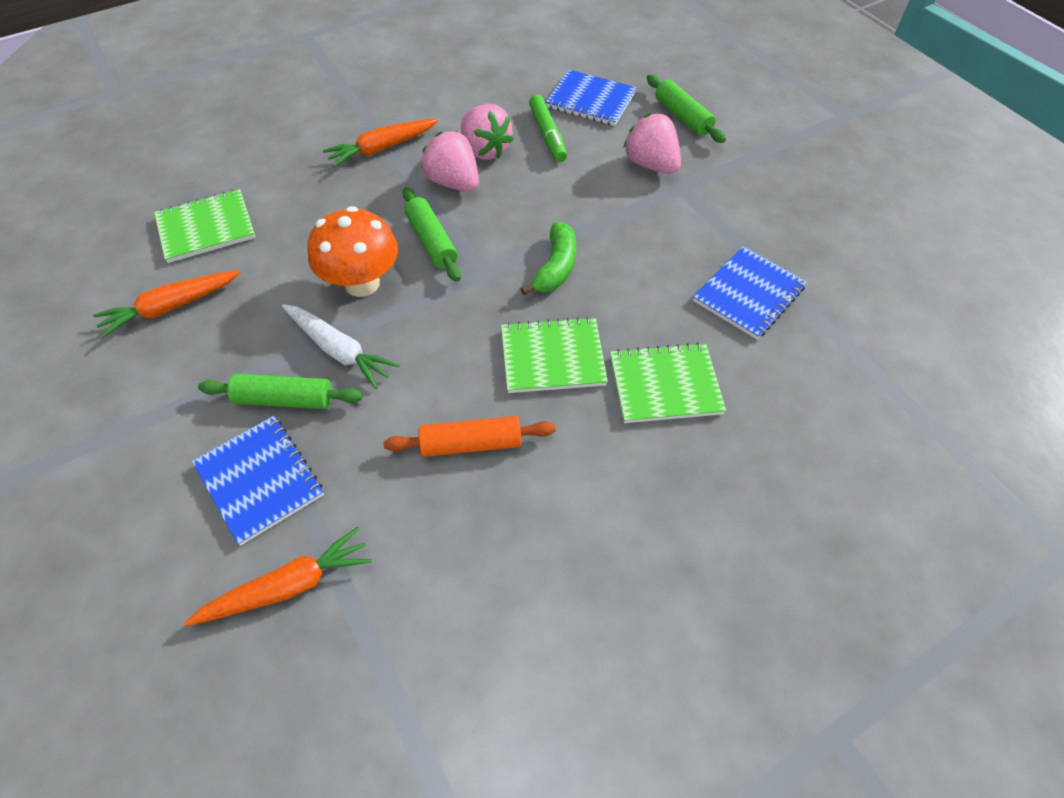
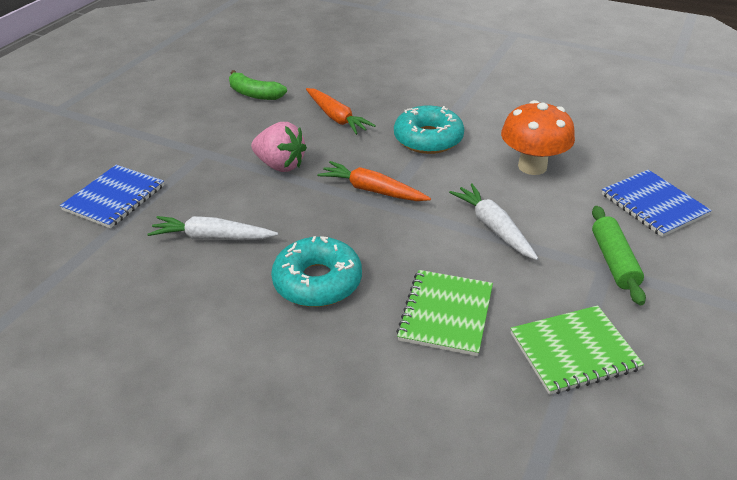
blue notebook: 3 -> 2
green marker: 1 -> 0
green notebook: 3 -> 2
green rolling pin: 3 -> 1
orange carrot: 3 -> 2
orange rolling pin: 1 -> 0
pink strawberry: 3 -> 1
turquoise donut: 0 -> 2
white carrot: 1 -> 2

